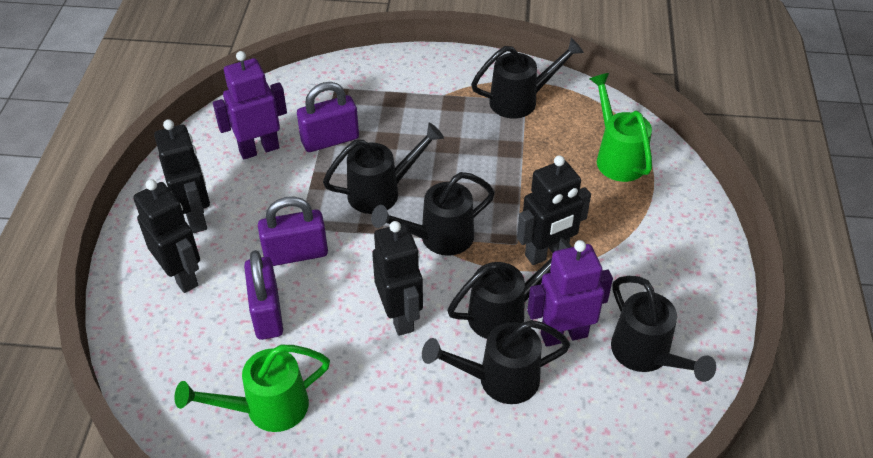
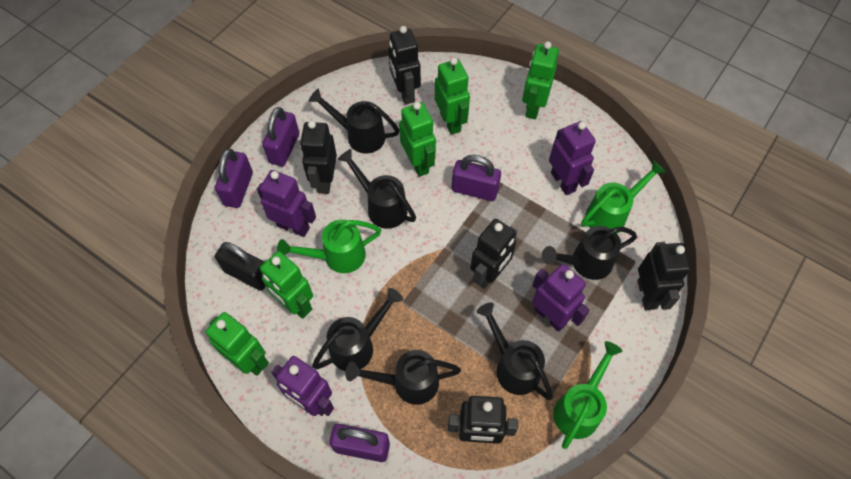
black padlock: 0 -> 1
black robot: 4 -> 5
green robot: 0 -> 5
green watering can: 2 -> 3
purple padlock: 3 -> 4
purple robot: 2 -> 4

